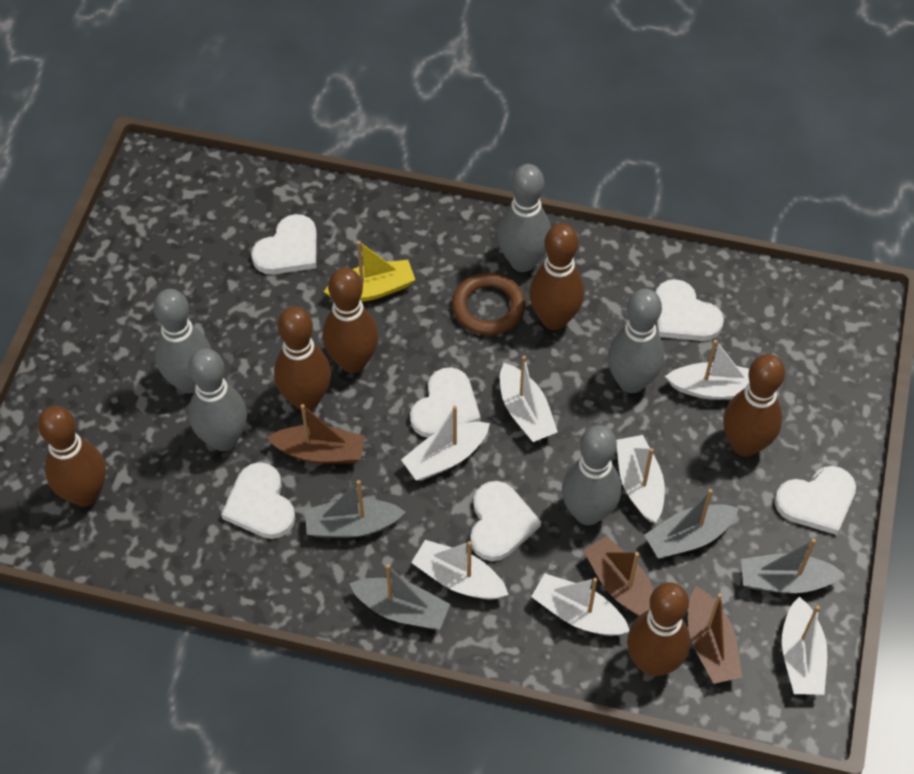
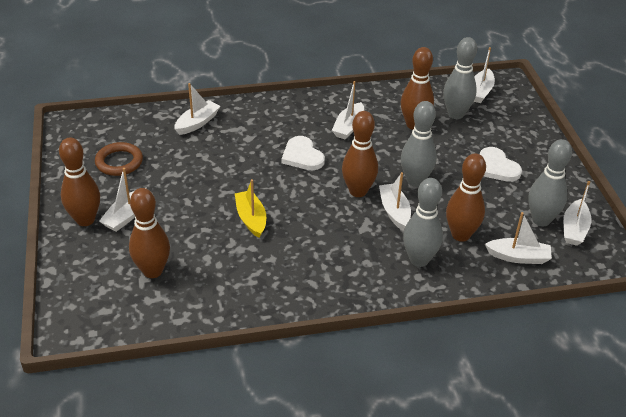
brown boat: 3 -> 0
brown bowling pin: 6 -> 5
grey boat: 4 -> 0
grey bowling pin: 5 -> 4
white heart: 6 -> 2

